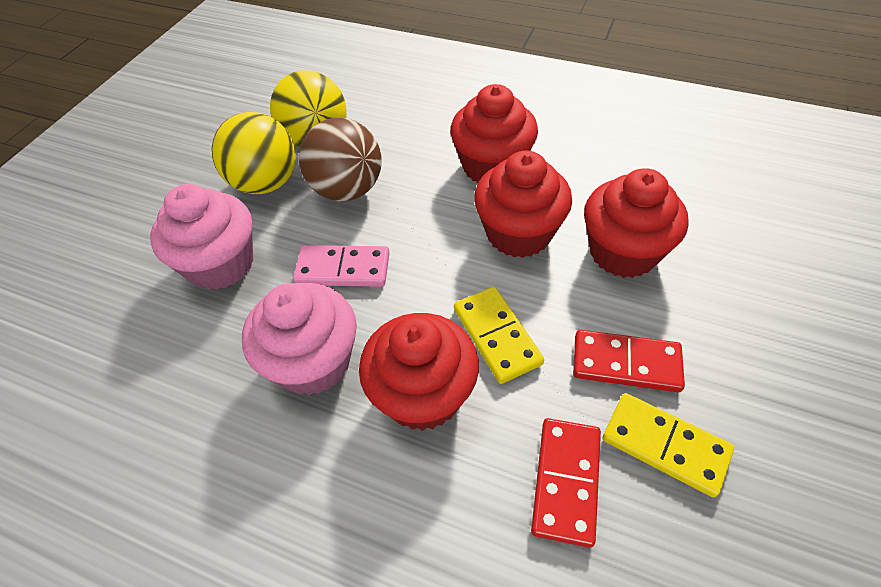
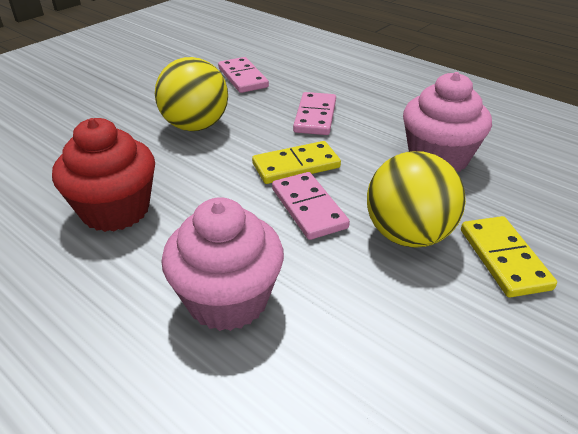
brown ball: 1 -> 0
pink domino: 1 -> 3
red cupcake: 4 -> 1
red domino: 2 -> 0

